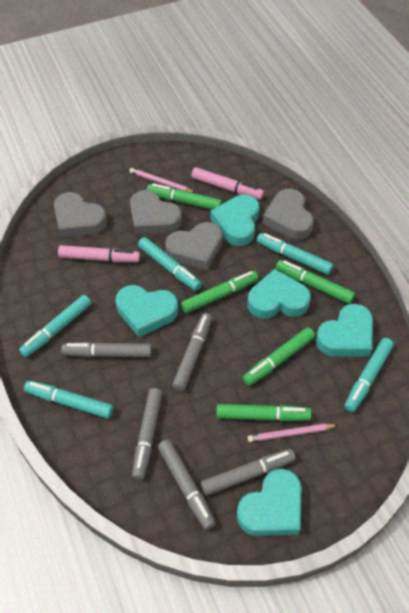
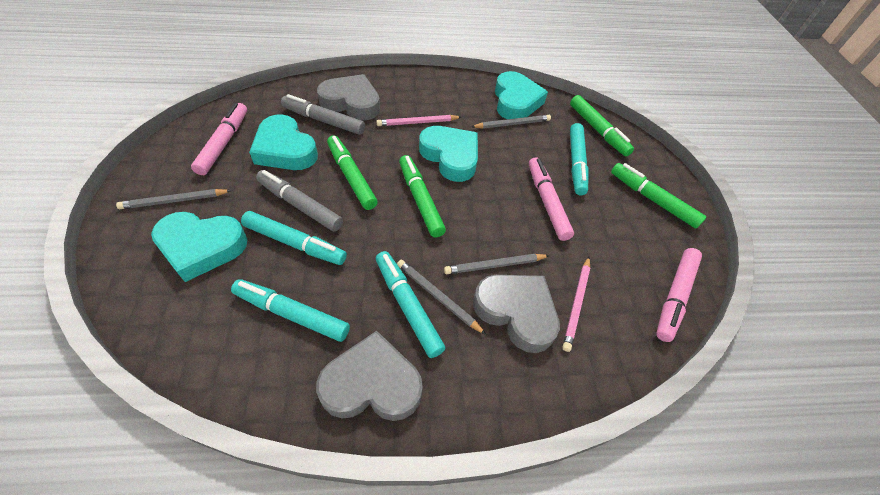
green marker: 5 -> 4
grey heart: 4 -> 3
grey marker: 5 -> 2
grey pencil: 0 -> 4
pink marker: 2 -> 3
turquoise heart: 5 -> 4
turquoise marker: 5 -> 4

